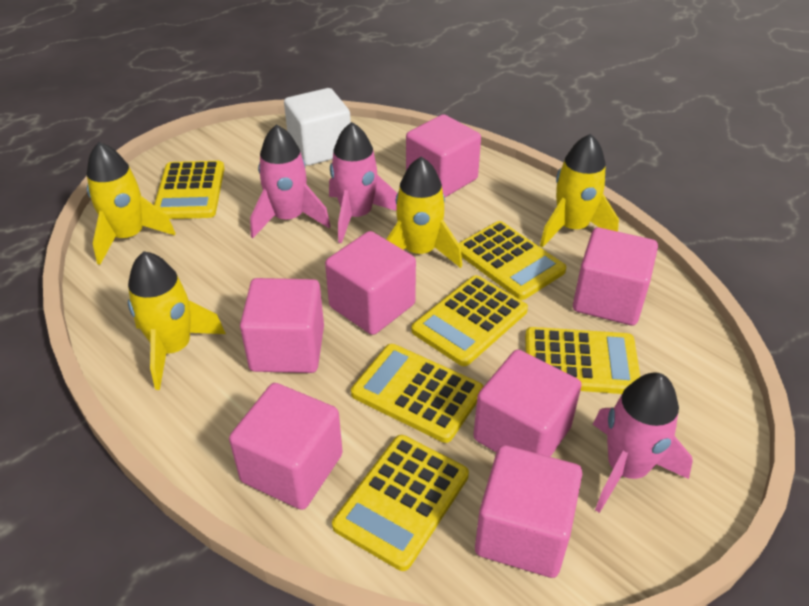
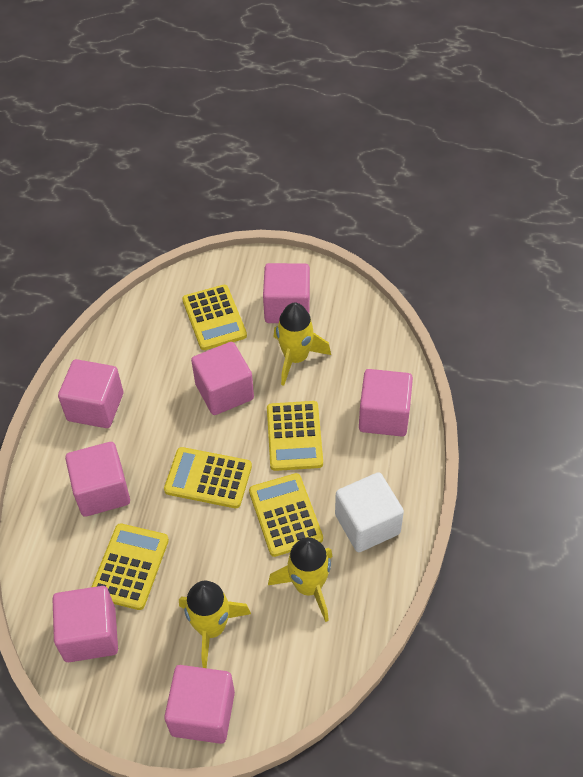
pink rocket: 3 -> 0
yellow calculator: 6 -> 5
yellow rocket: 4 -> 3

